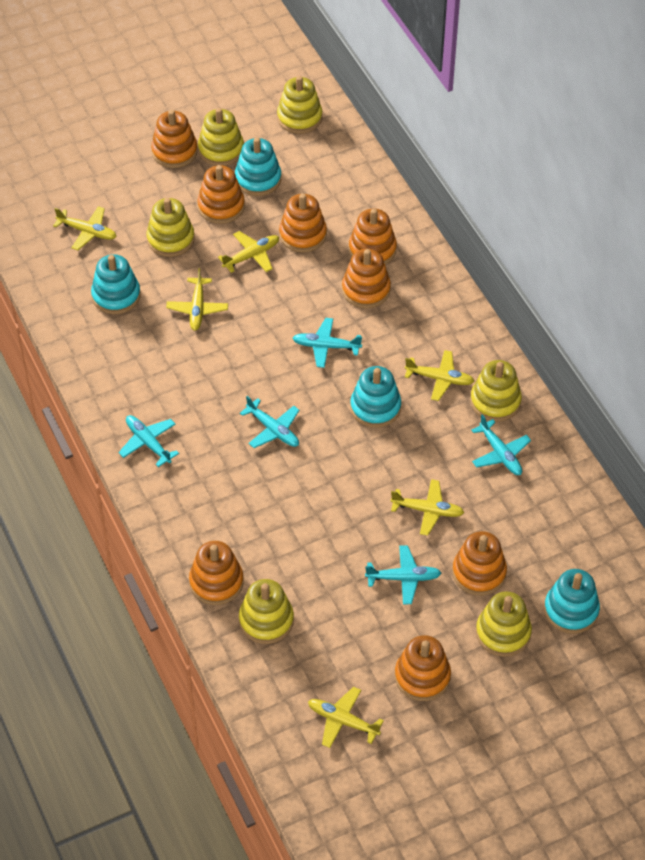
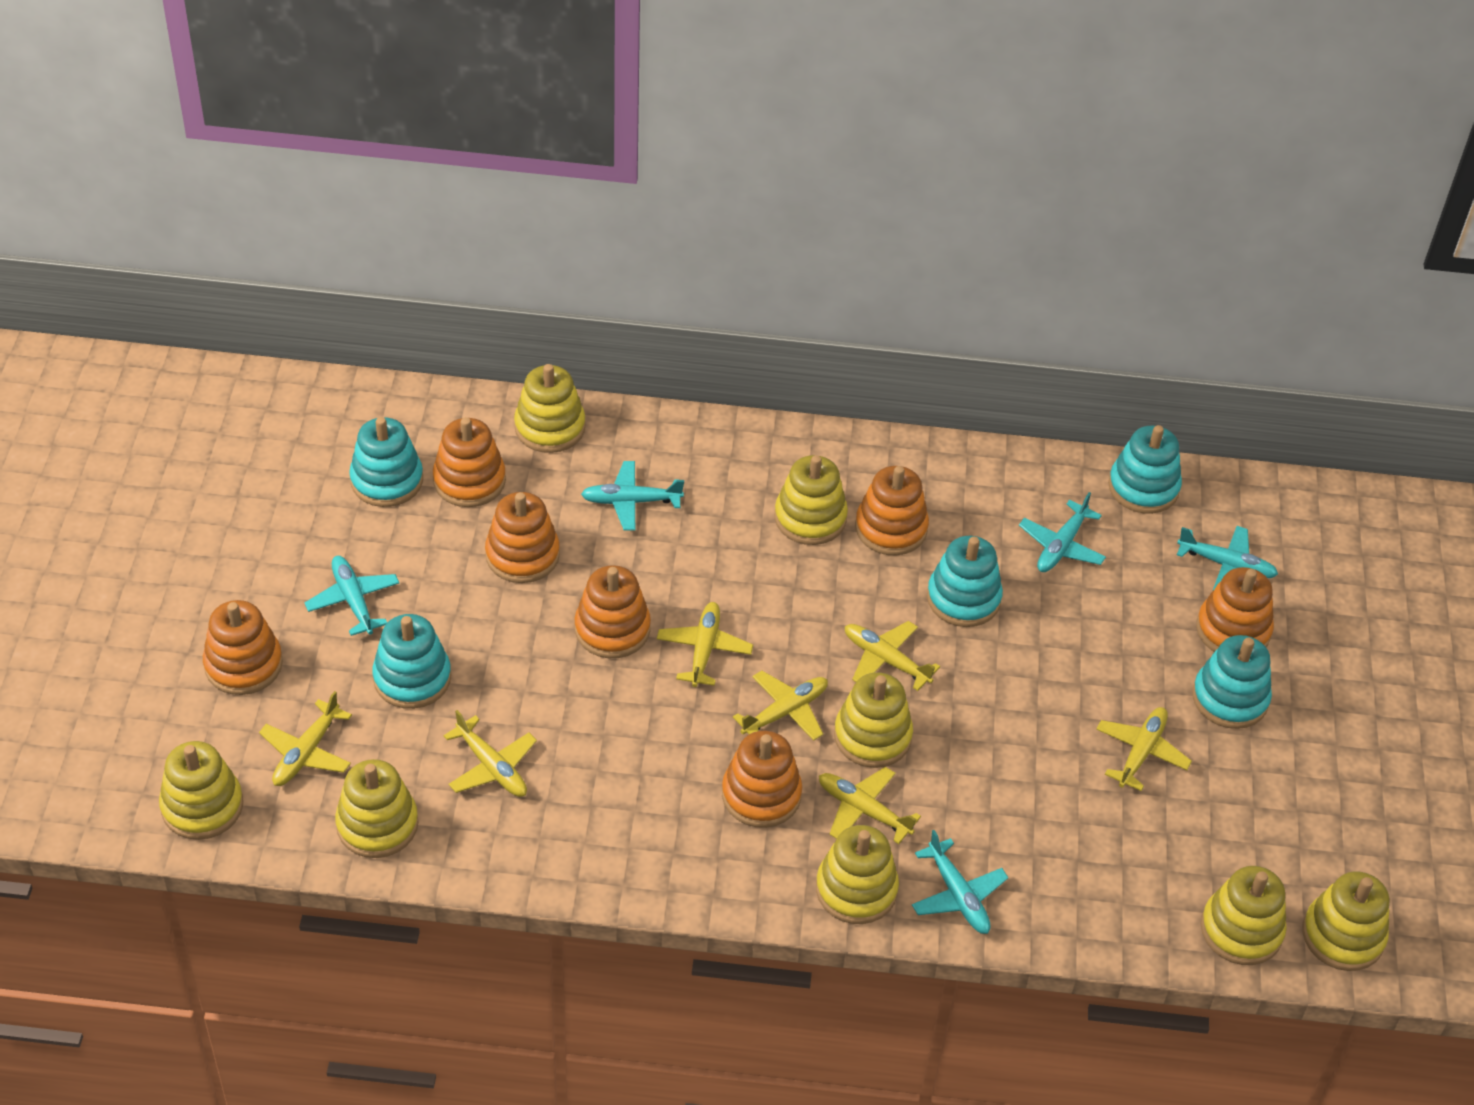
orange stacking toy: 8 -> 7
turquoise stacking toy: 4 -> 5
yellow plane: 6 -> 7
yellow stacking toy: 6 -> 8

